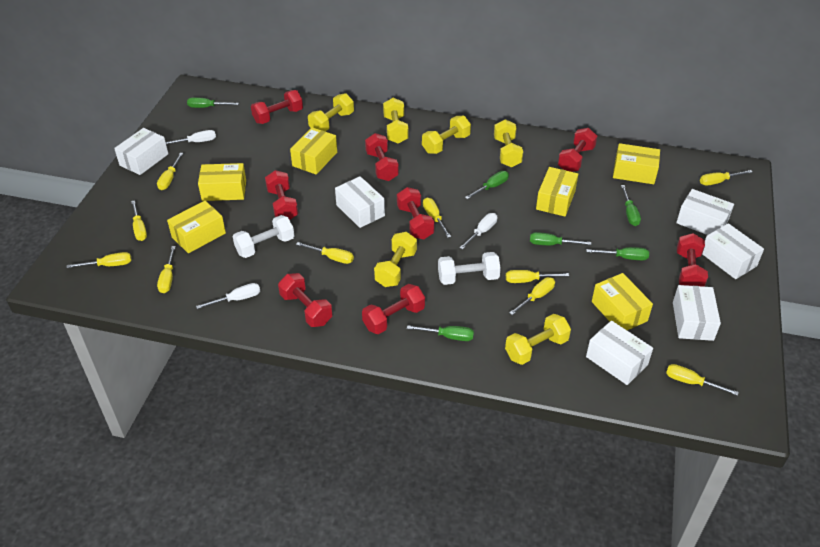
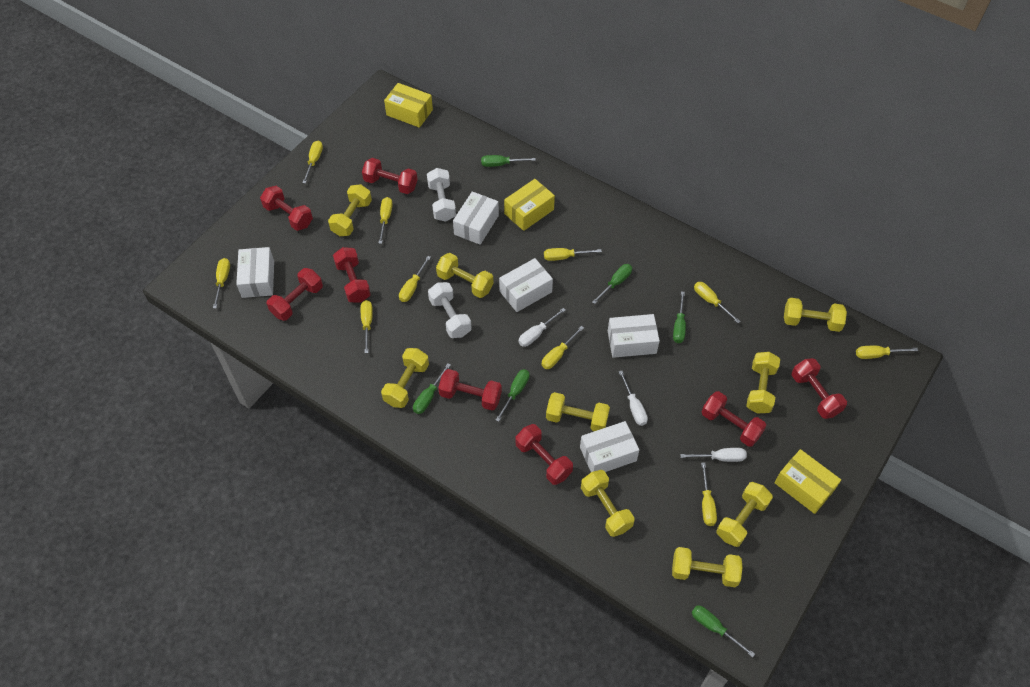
white box: 6 -> 5
yellow box: 6 -> 3
yellow dumbbell: 6 -> 9

